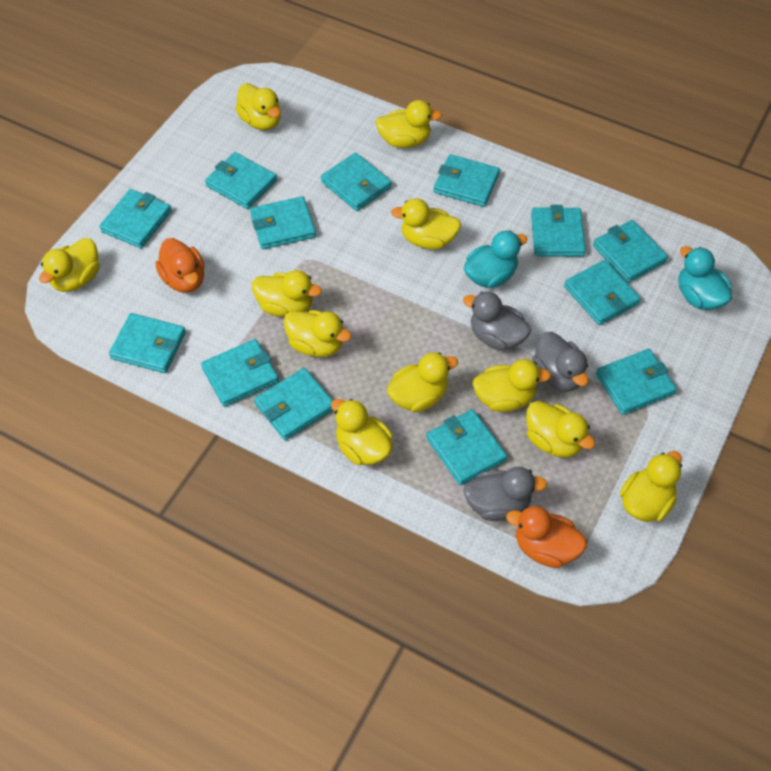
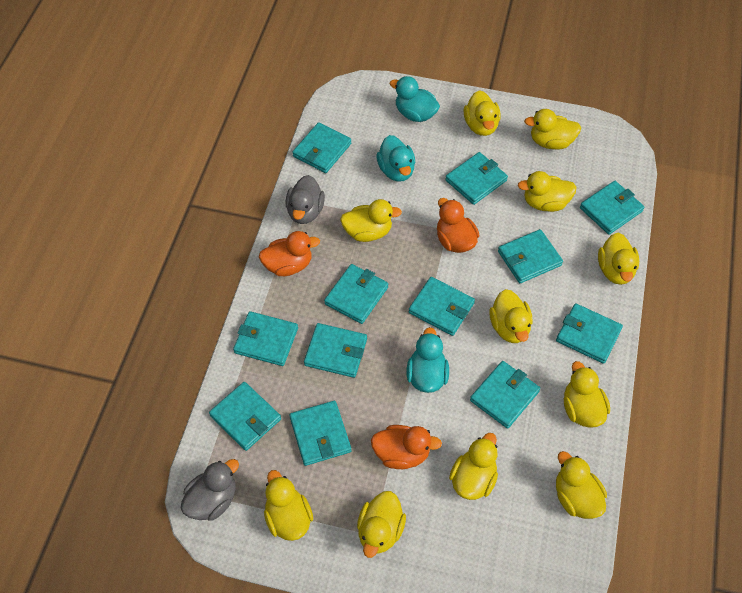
grey duck: 3 -> 2
orange duck: 2 -> 3
turquoise duck: 2 -> 3
turquoise wallet: 13 -> 12

